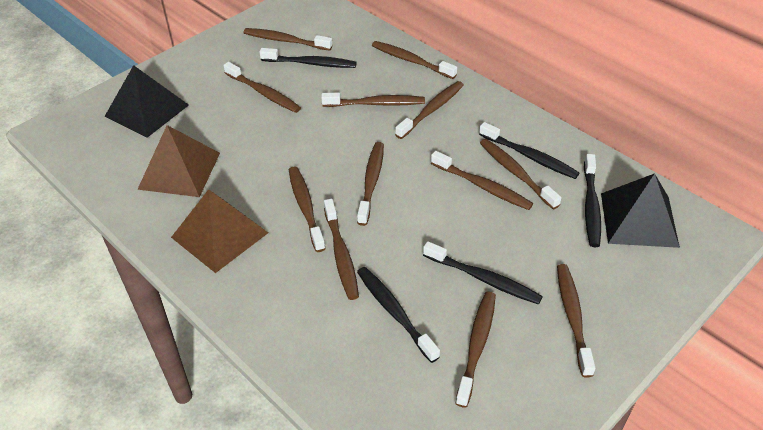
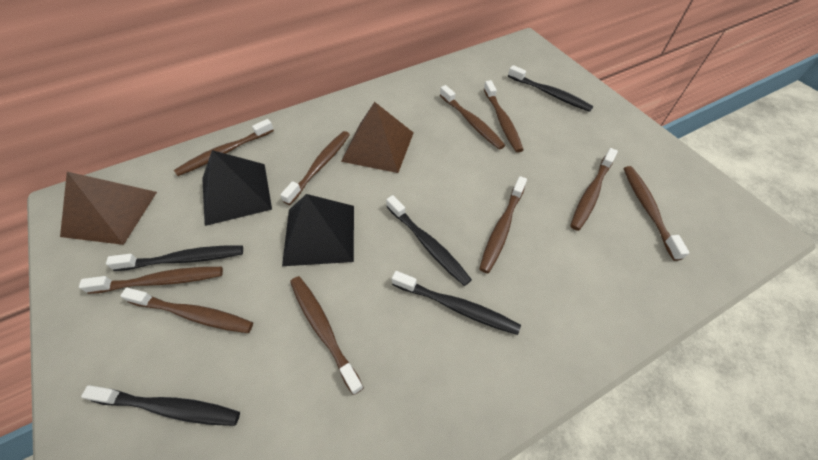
brown toothbrush: 12 -> 10

